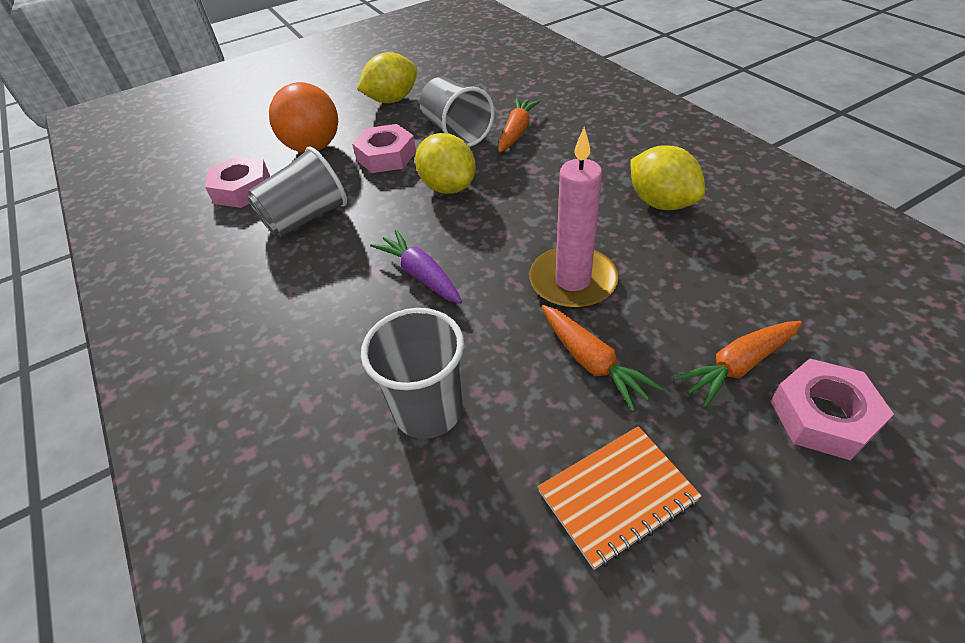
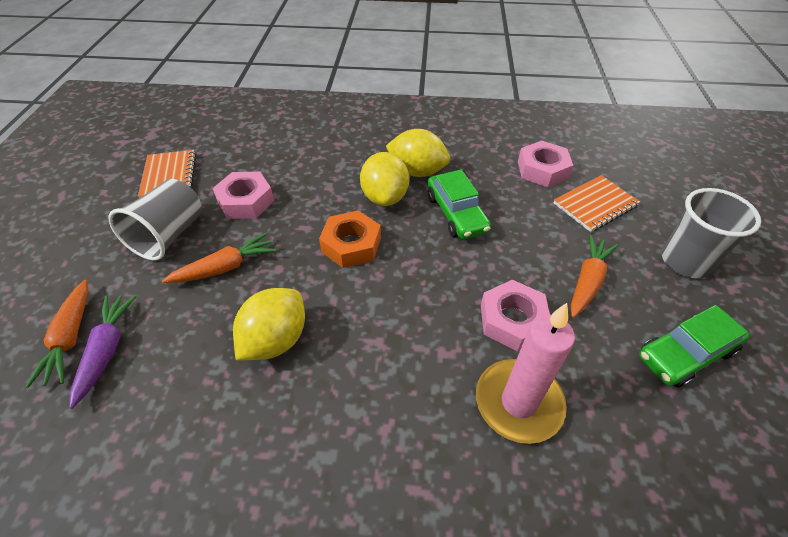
green car: 0 -> 2
grey cup: 3 -> 2
orange ball: 1 -> 0
orange notebook: 1 -> 2
orange nut: 0 -> 1

